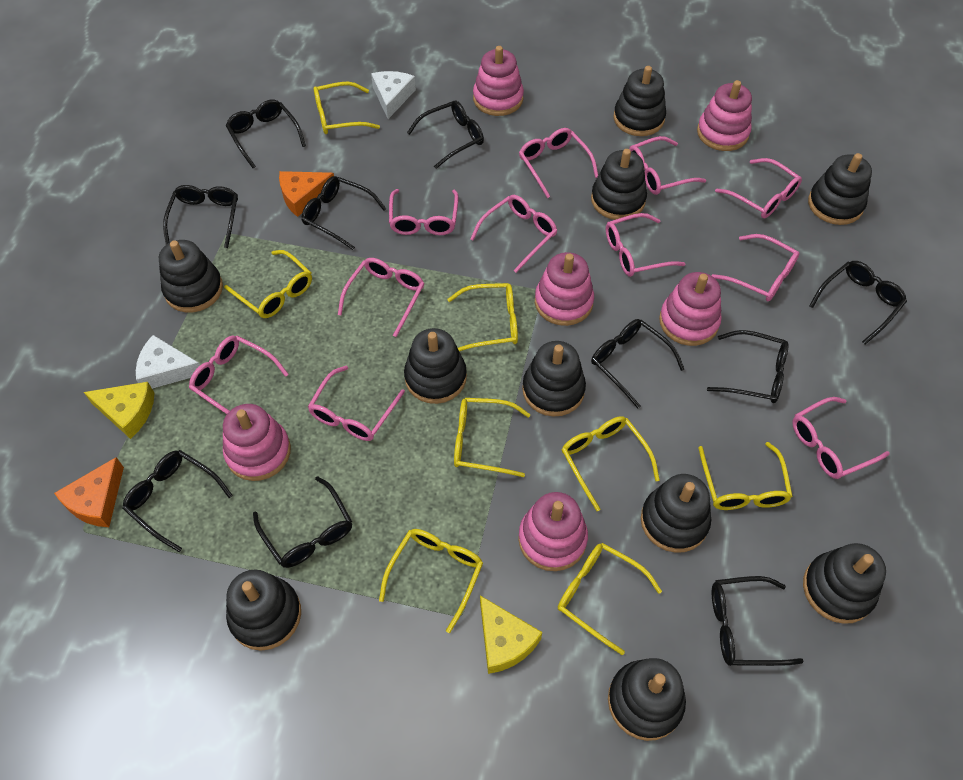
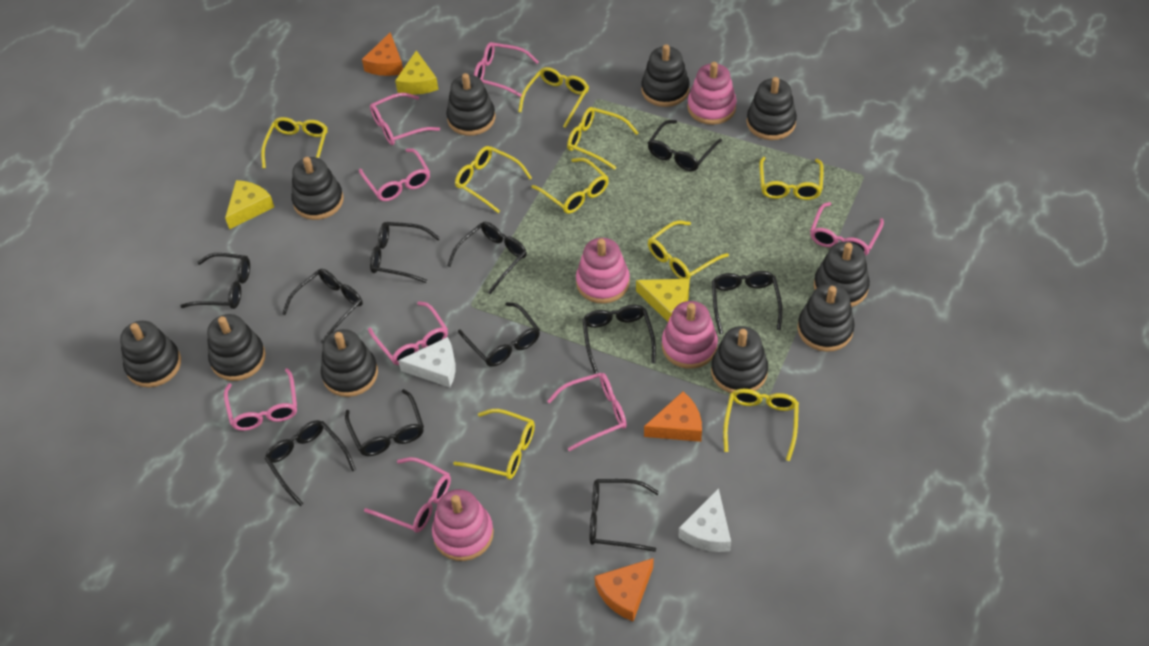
black glasses: 10 -> 11
orange cheese: 2 -> 3
pink glasses: 11 -> 8
pink stacking toy: 6 -> 4
yellow cheese: 2 -> 3
yellow glasses: 8 -> 9

